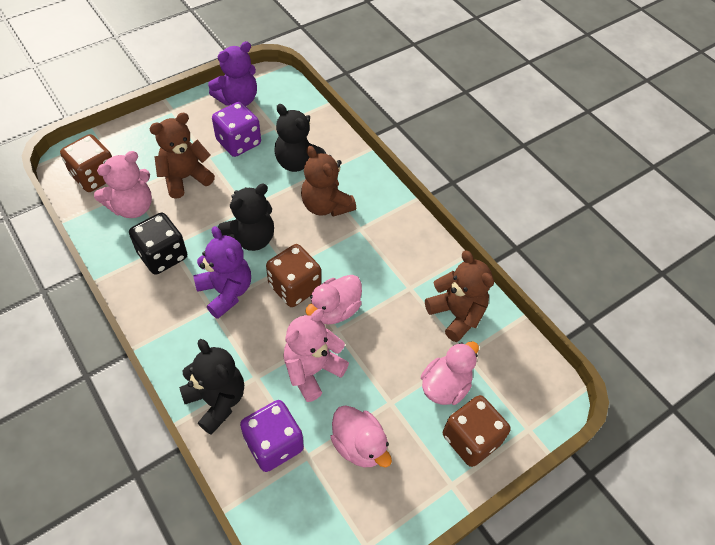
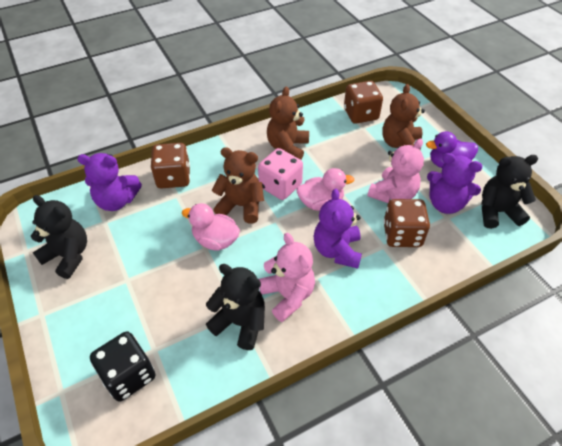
pink dice: 0 -> 1
pink duck: 3 -> 2
purple dice: 2 -> 0
purple duck: 0 -> 1
purple teddy bear: 2 -> 3

